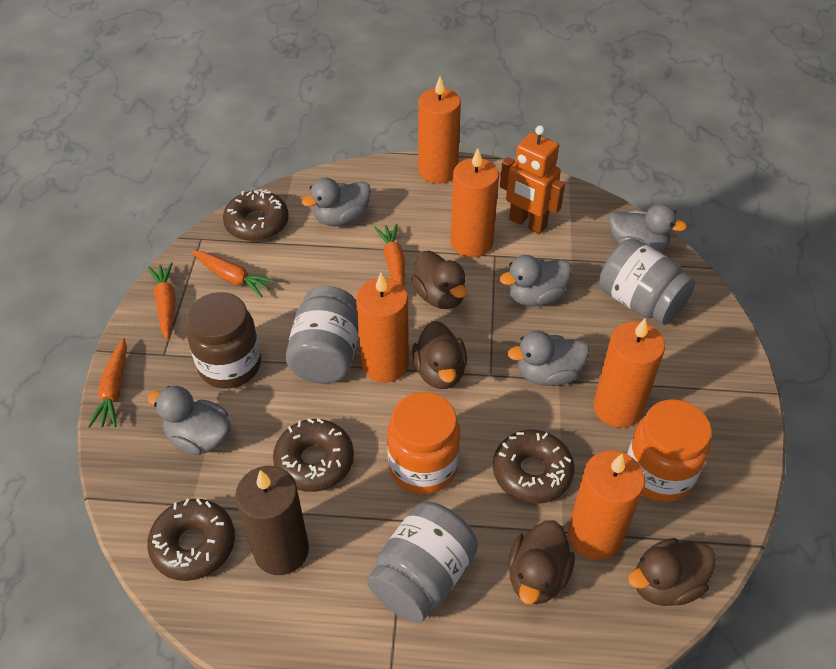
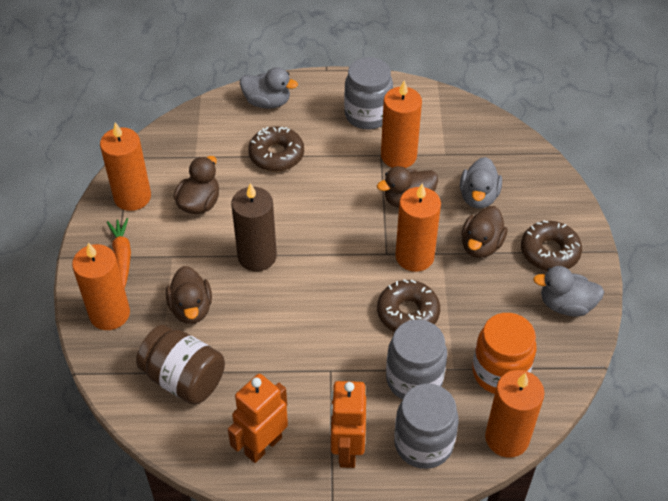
brown donut: 4 -> 3
grey duck: 5 -> 3
orange carrot: 4 -> 1
orange jar: 2 -> 1
orange robot: 1 -> 2

